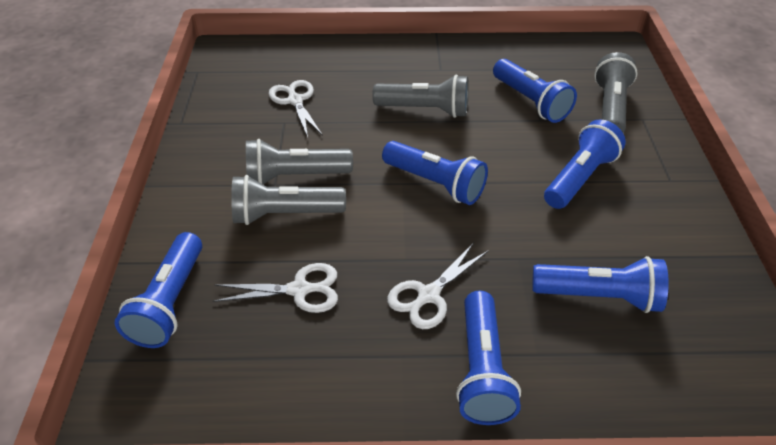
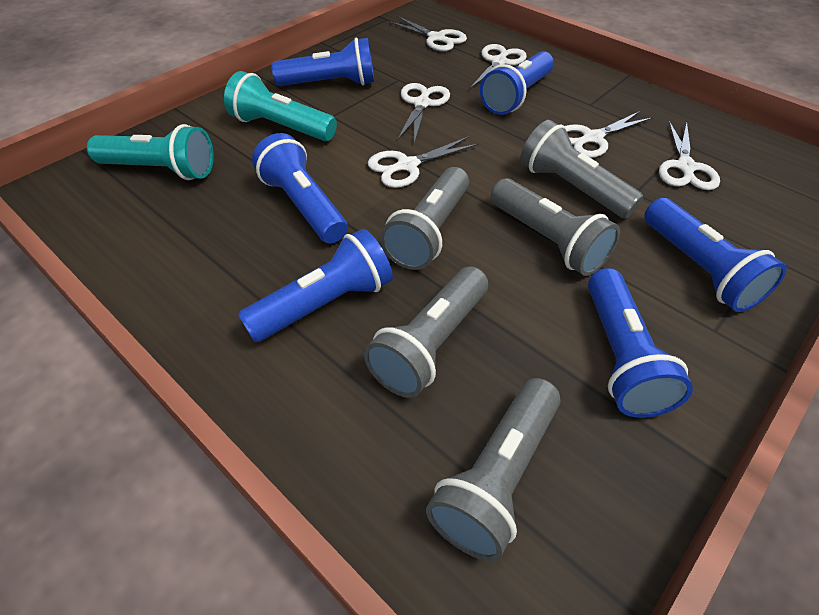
grey flashlight: 4 -> 5
turquoise flashlight: 0 -> 2
white scissors: 3 -> 6

